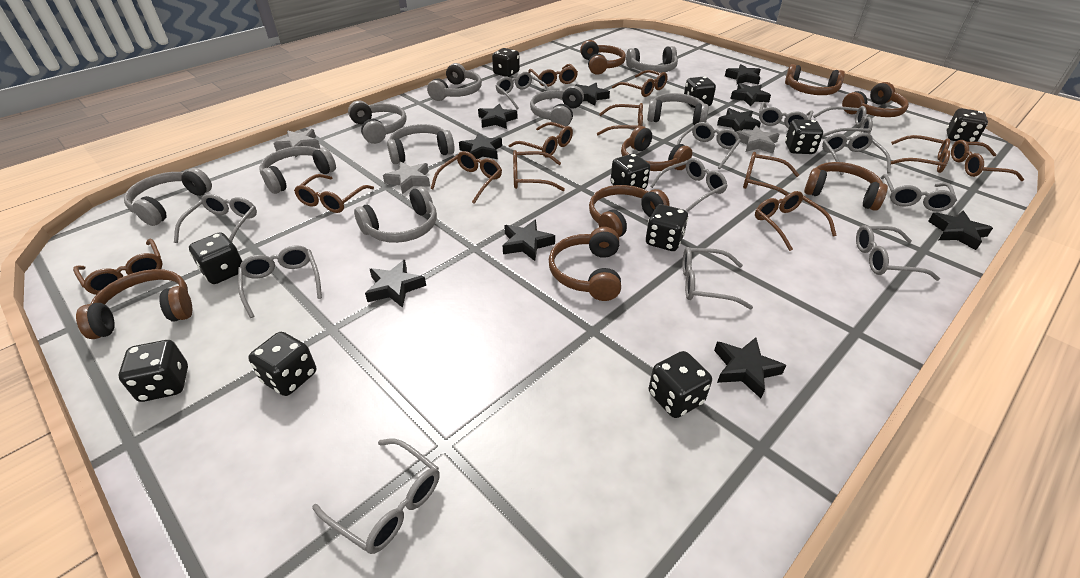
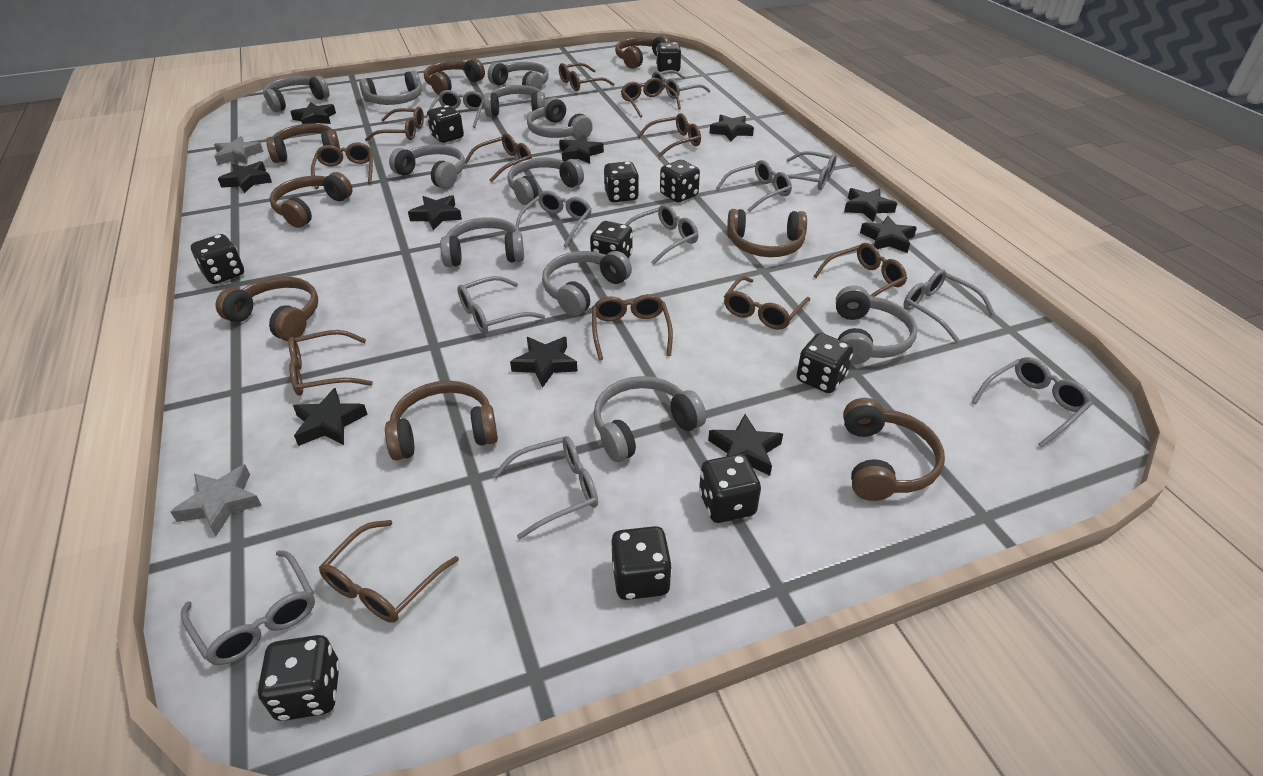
brown glasses: 12 -> 11
grey glasses: 12 -> 11
grey headphones: 9 -> 11
grey star: 3 -> 2

